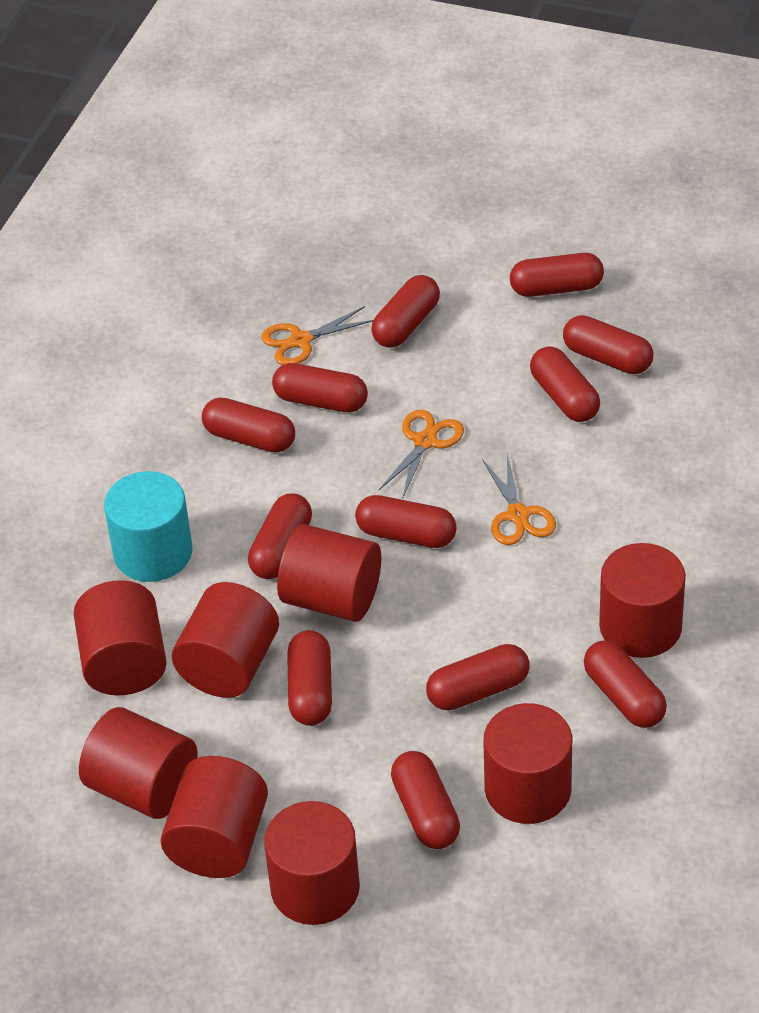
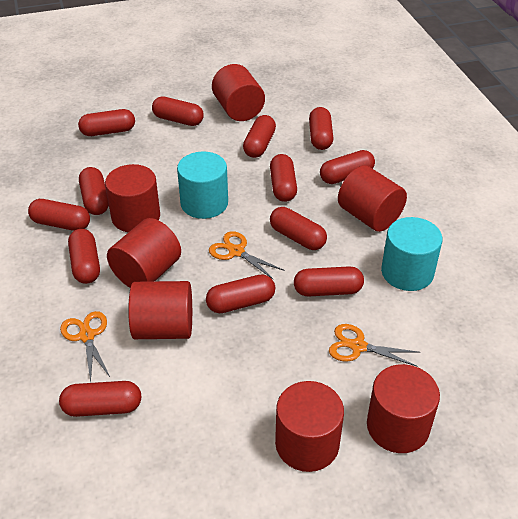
red capsule: 12 -> 13
red cylinder: 8 -> 7
turquoise cylinder: 1 -> 2

